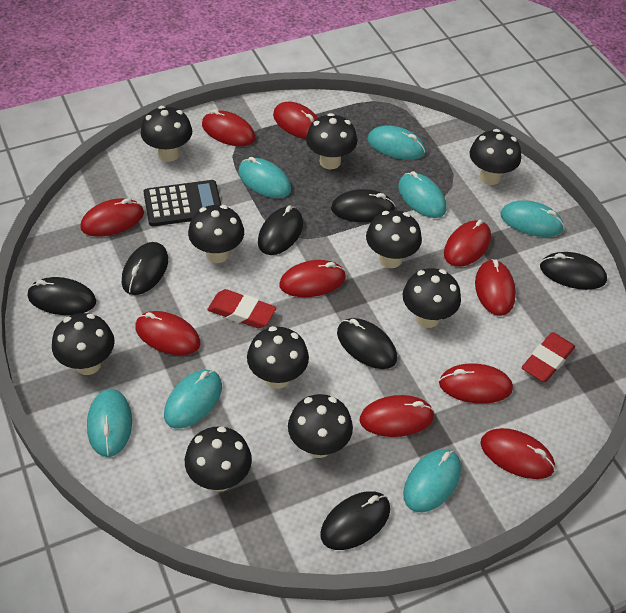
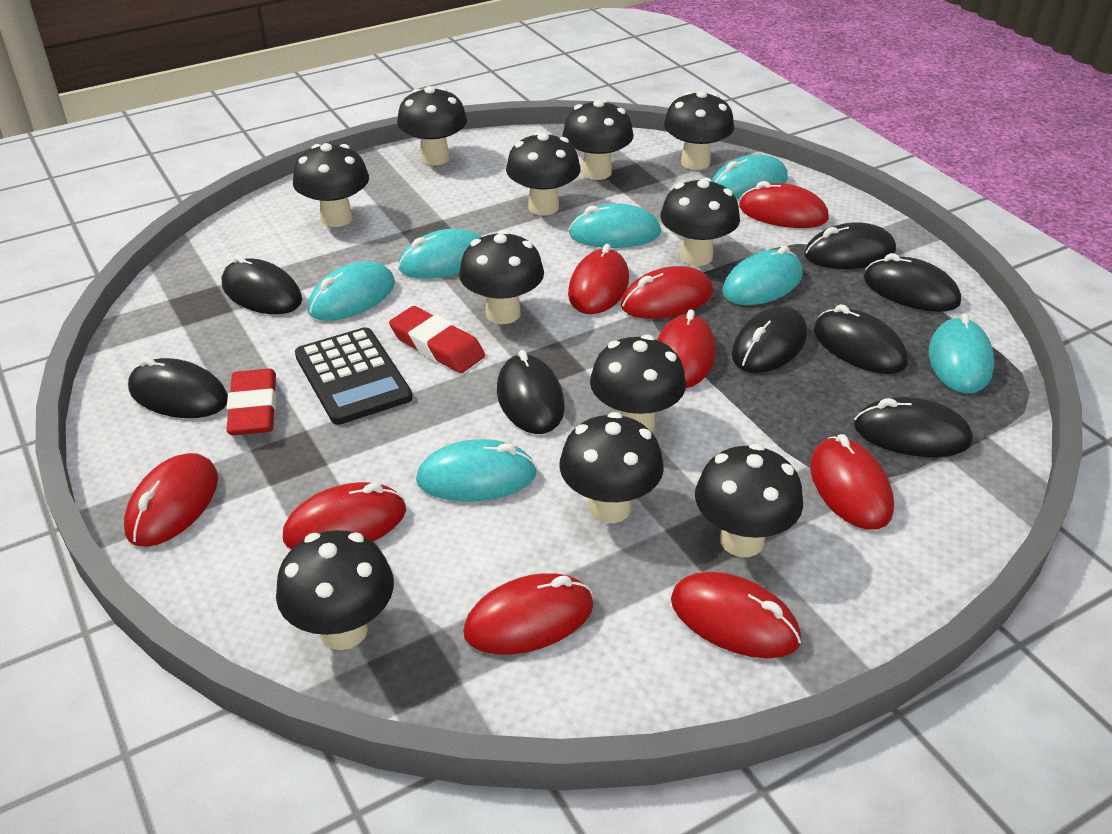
black mouse: 7 -> 8
black mushroom: 10 -> 11
red mouse: 10 -> 9

